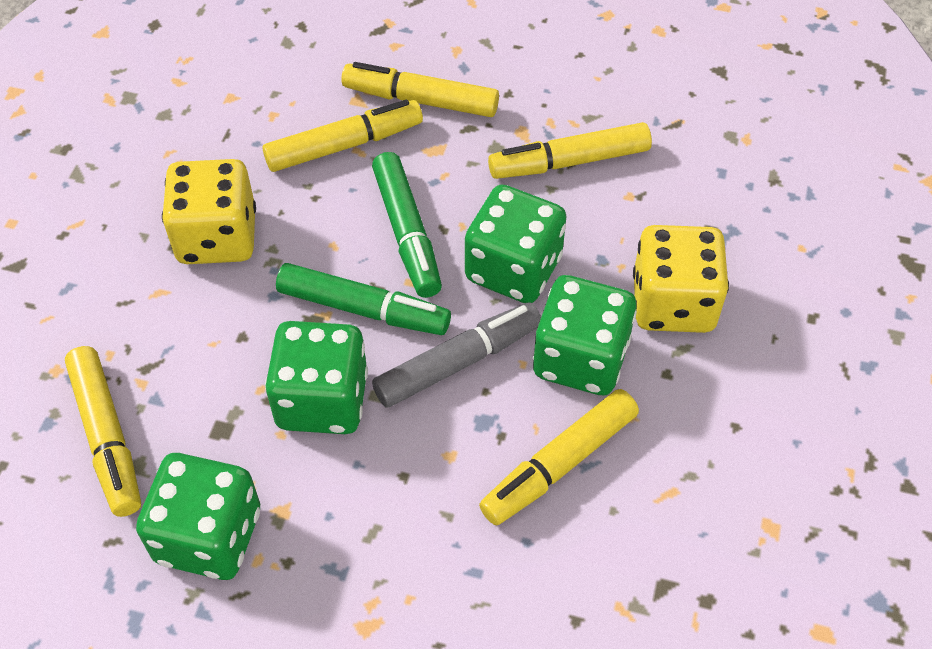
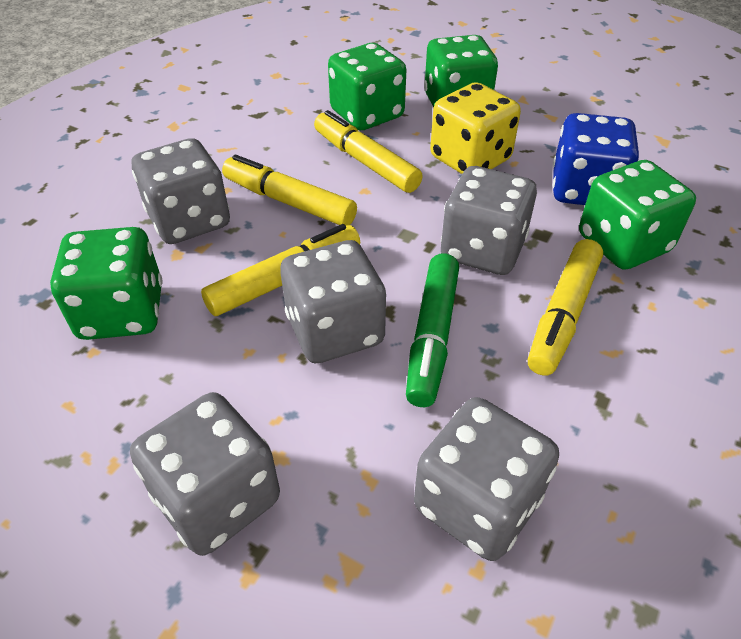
blue dice: 0 -> 1
green marker: 2 -> 1
grey dice: 0 -> 5
grey marker: 1 -> 0
yellow dice: 2 -> 1
yellow marker: 5 -> 4

